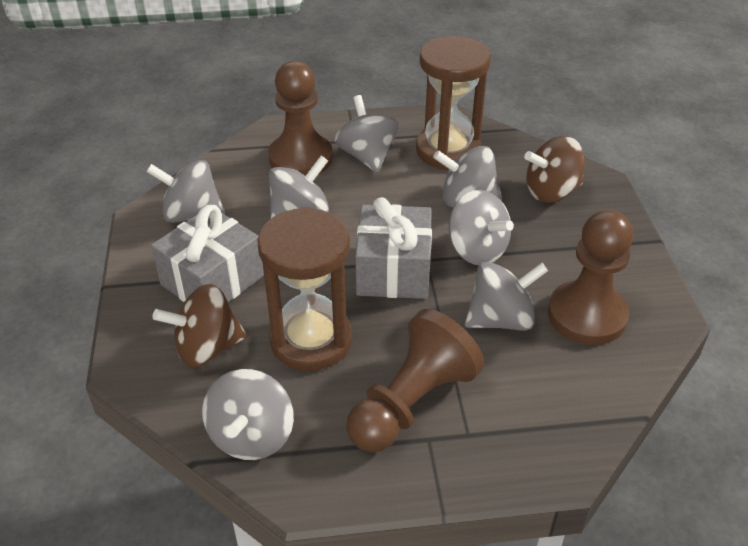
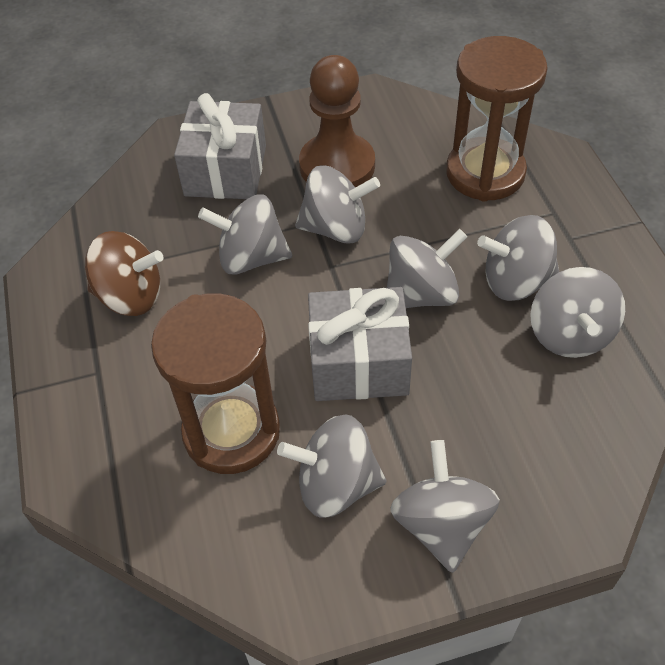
brown pawn: 3 -> 1
brown spinning top: 2 -> 1

